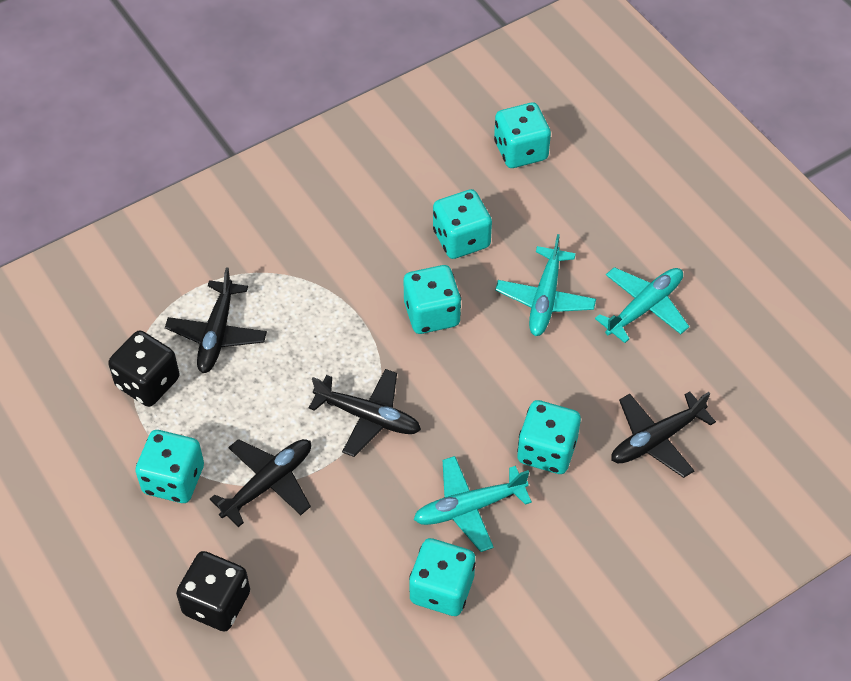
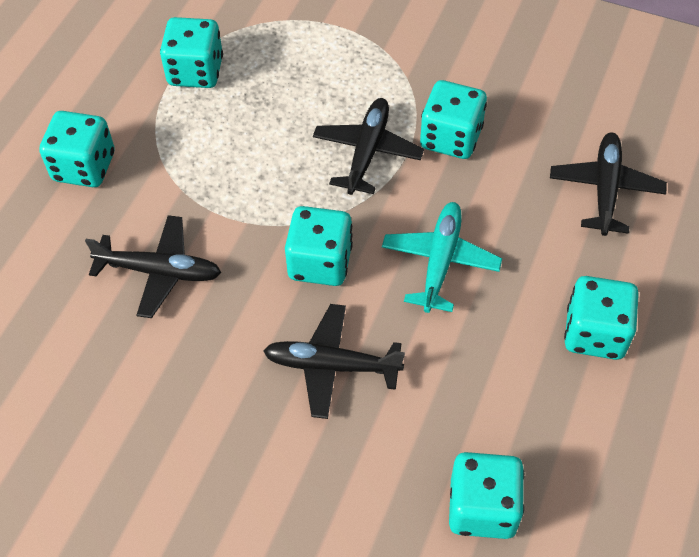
black dice: 2 -> 0
turquoise plane: 3 -> 1

